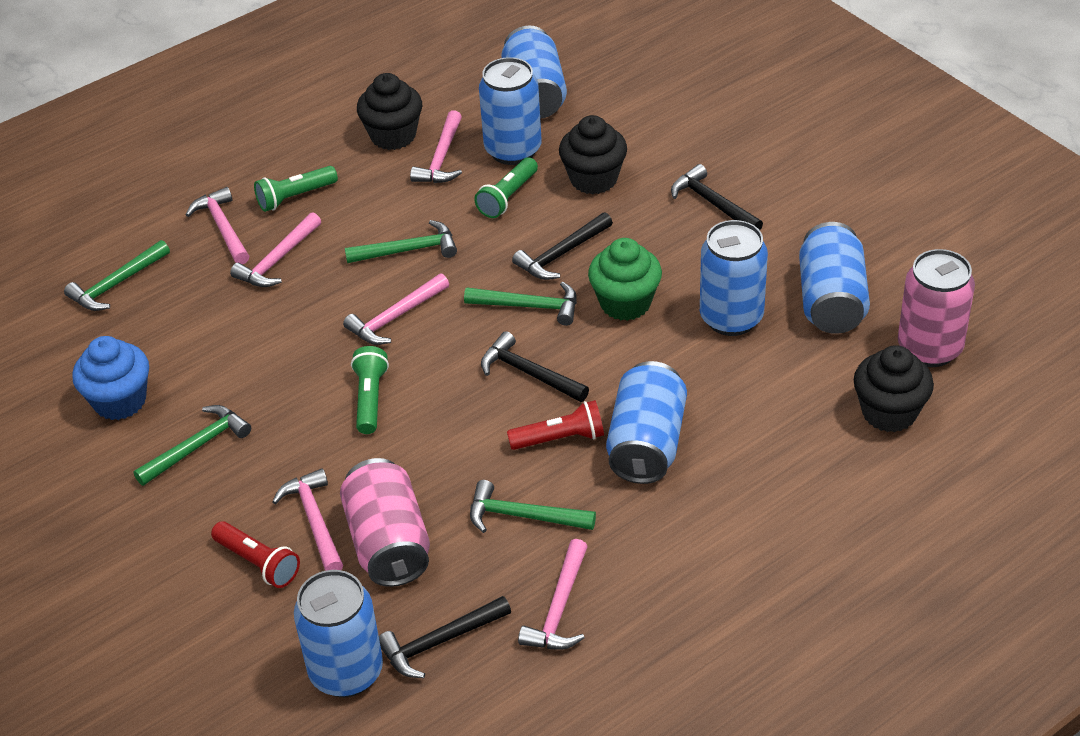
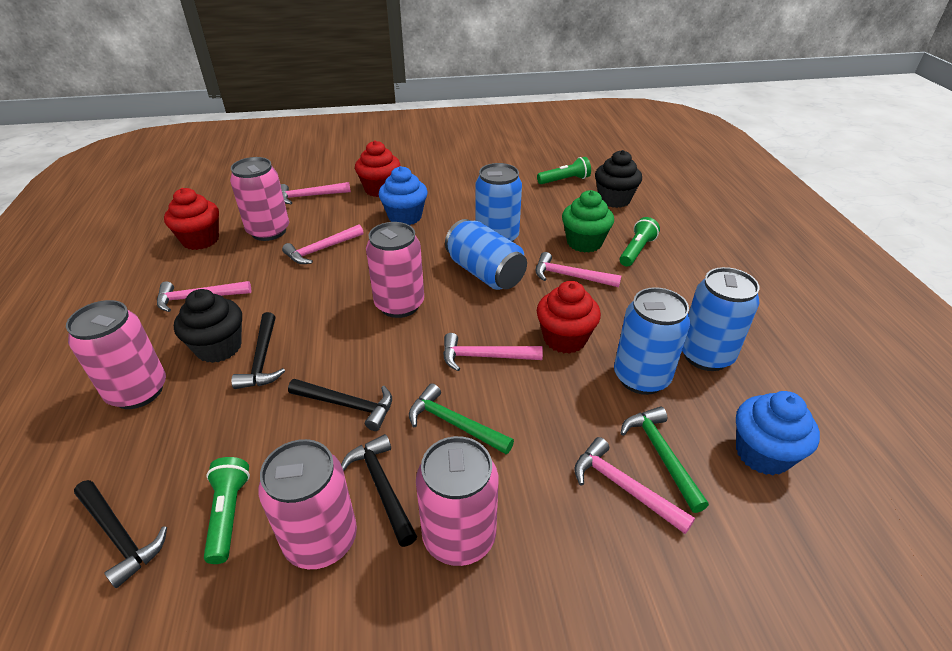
black cupcake: 3 -> 2
blue can: 6 -> 4
blue cupcake: 1 -> 2
green hammer: 5 -> 2
pink can: 2 -> 5
red cupcake: 0 -> 3
red flashlight: 2 -> 0

